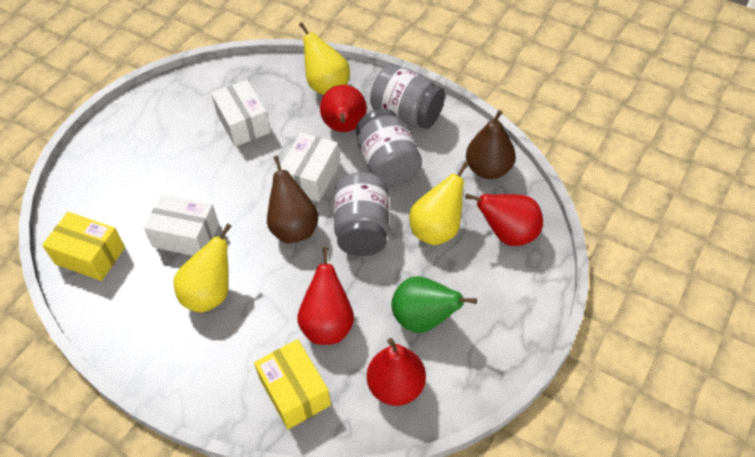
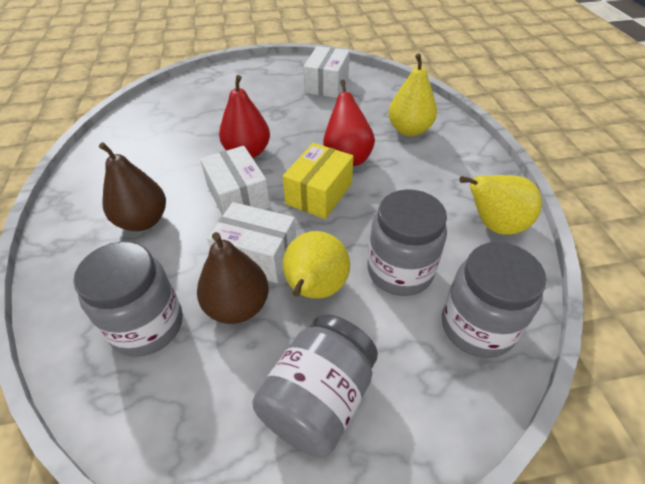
green pear: 1 -> 0
grey jar: 3 -> 4
red pear: 4 -> 2
yellow box: 2 -> 1

